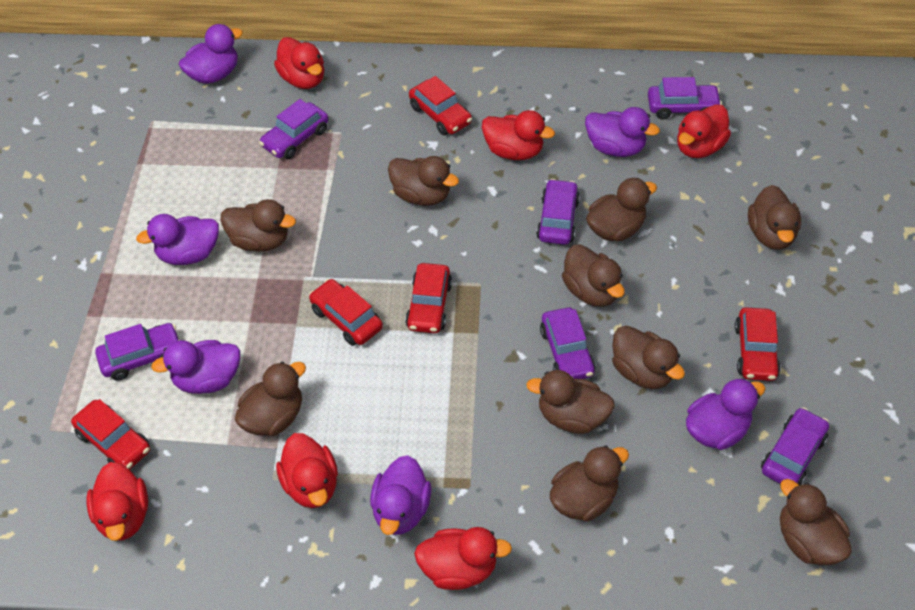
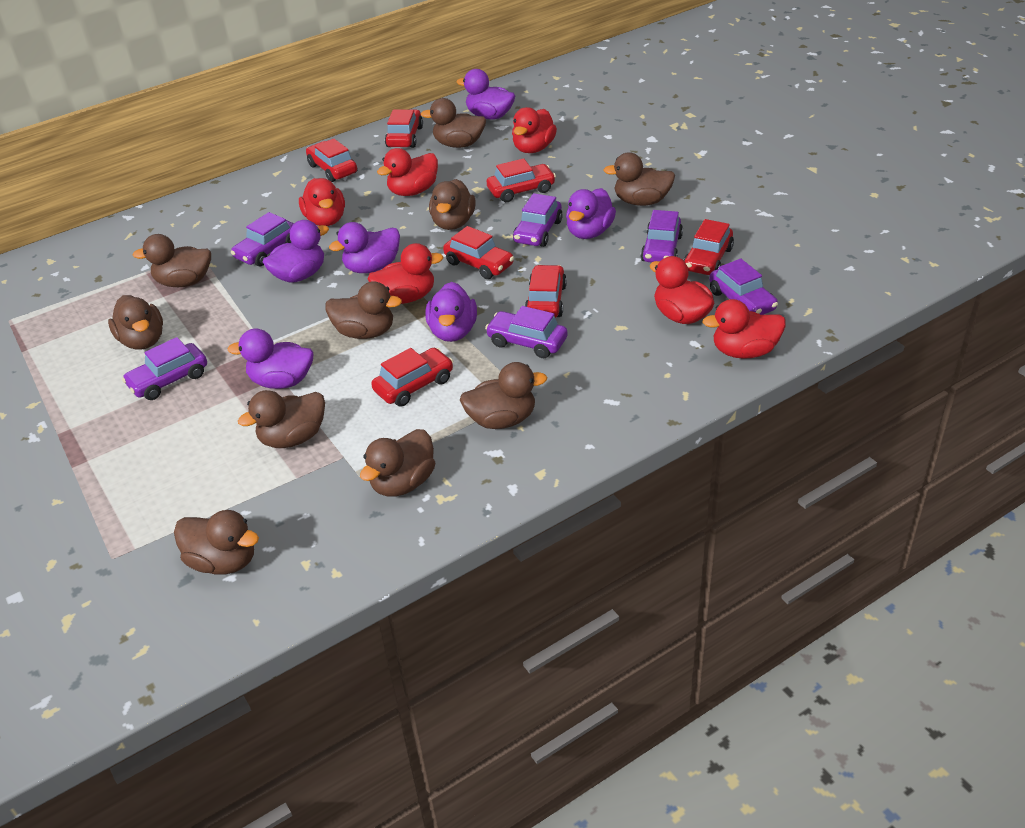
red car: 5 -> 7

